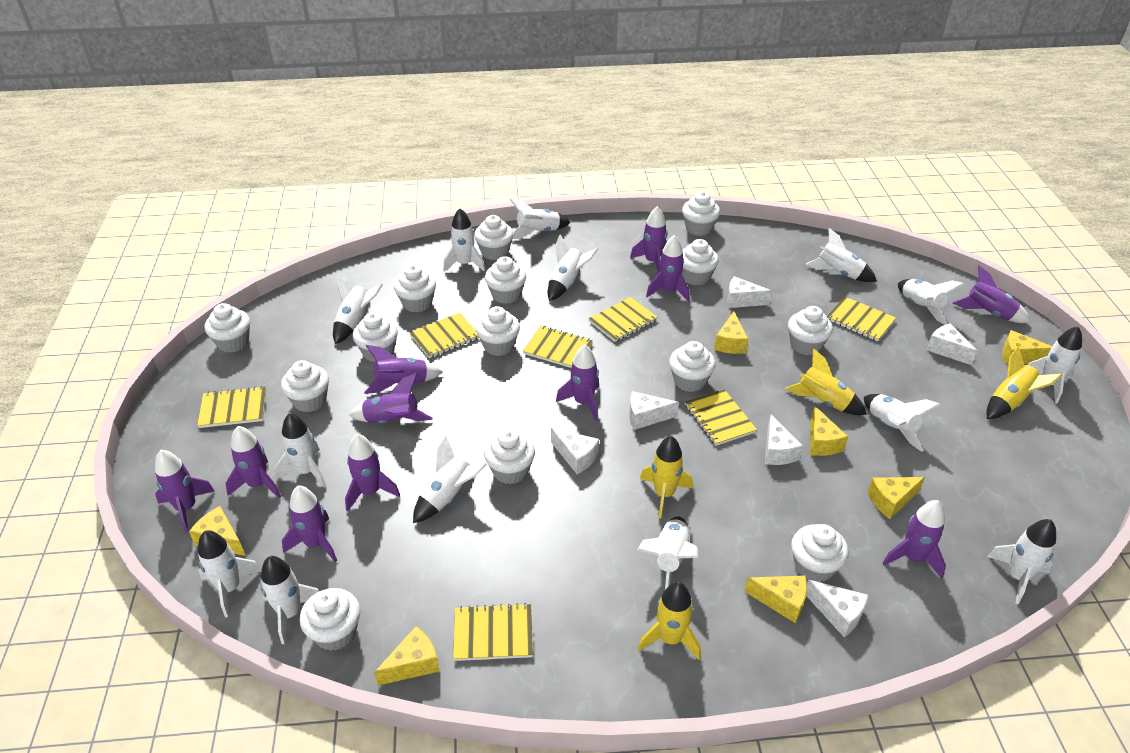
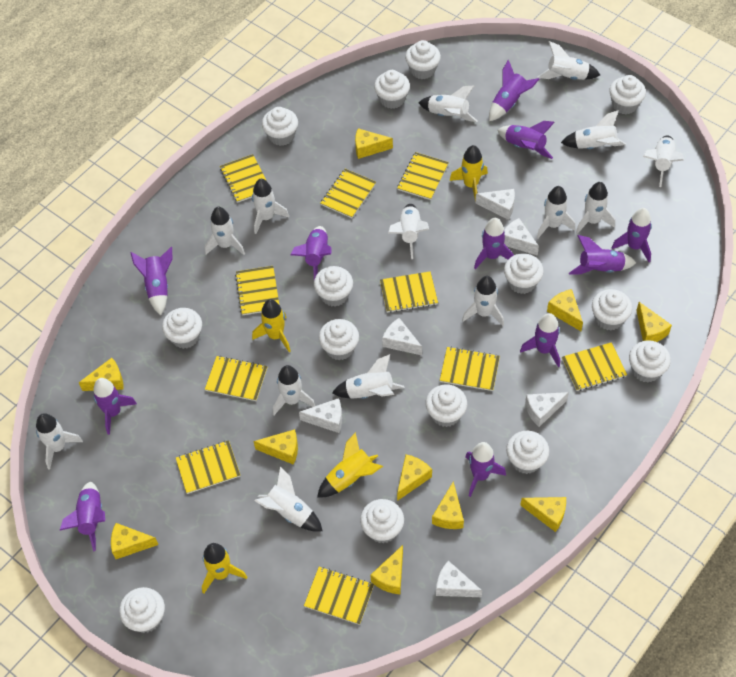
yellow cheese: 7 -> 10
yellow notebook: 7 -> 10

